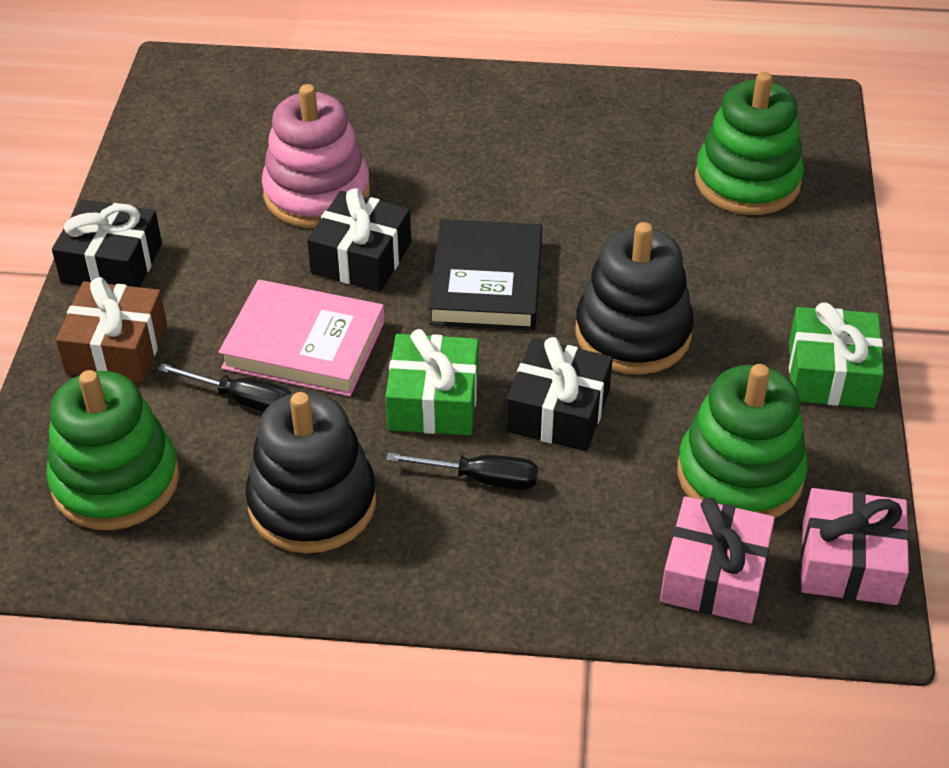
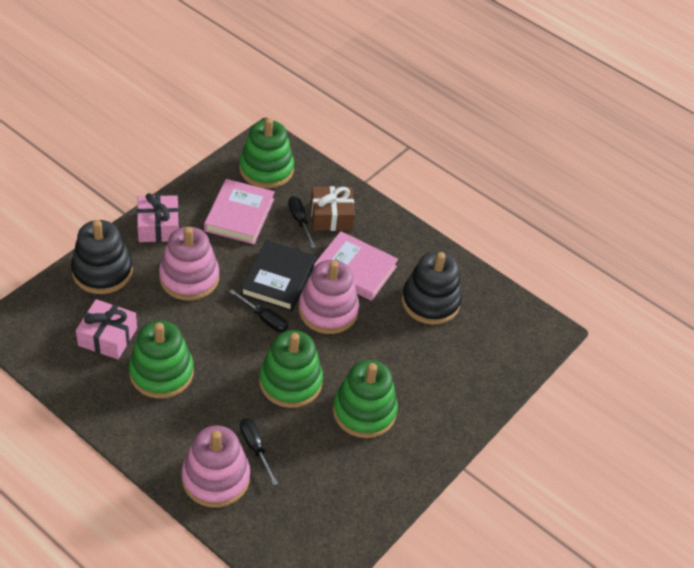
black gift: 3 -> 0
black screwdriver: 2 -> 3
green gift: 2 -> 0
green stacking toy: 3 -> 4
pink book: 1 -> 2
pink stacking toy: 1 -> 3

